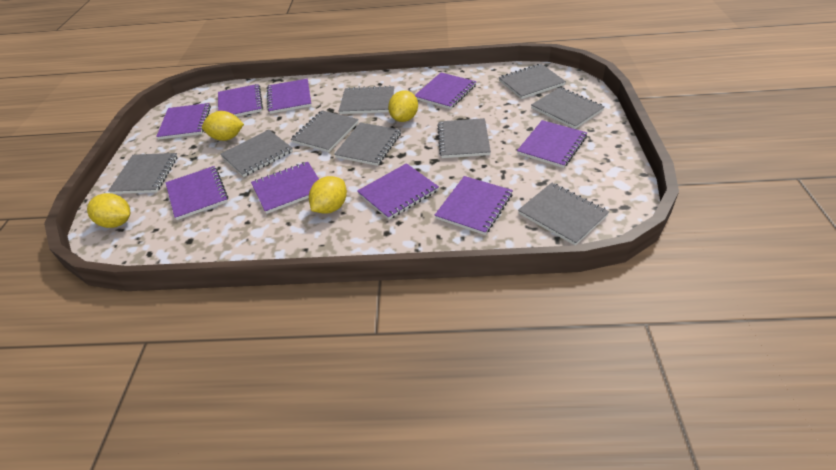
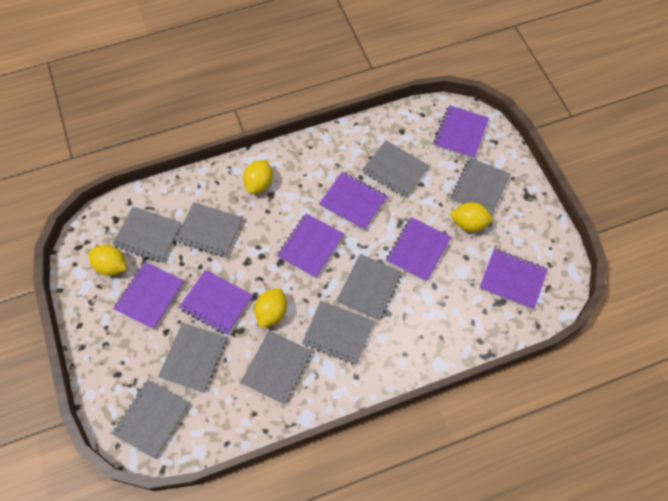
purple notebook: 9 -> 7

